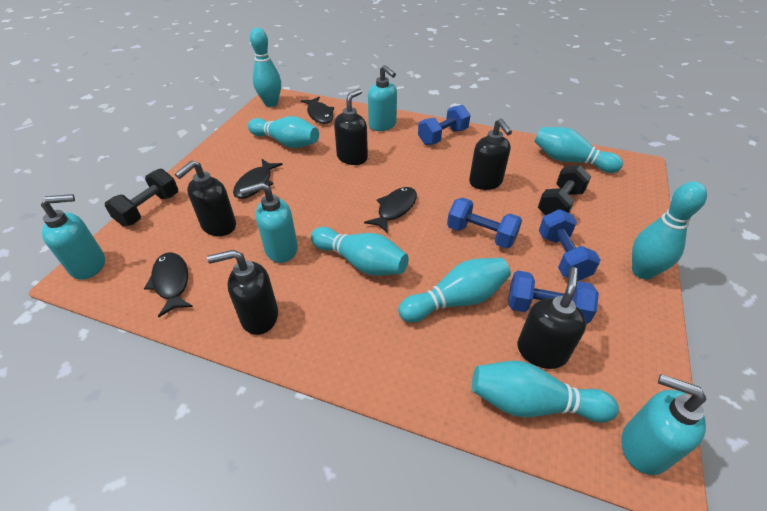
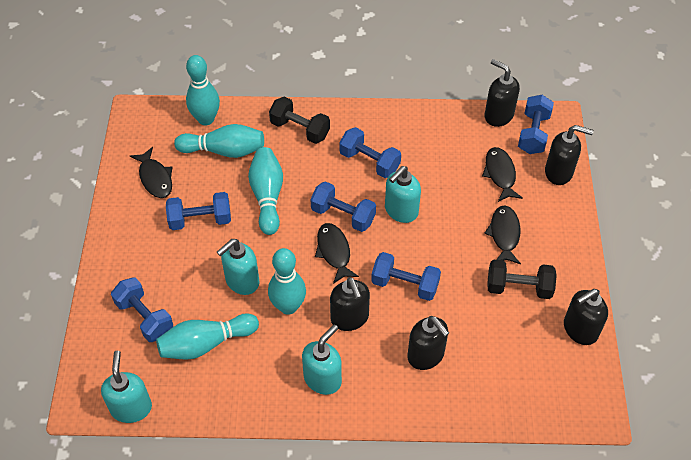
blue dumbbell: 4 -> 6
turquoise bowling pin: 7 -> 5

